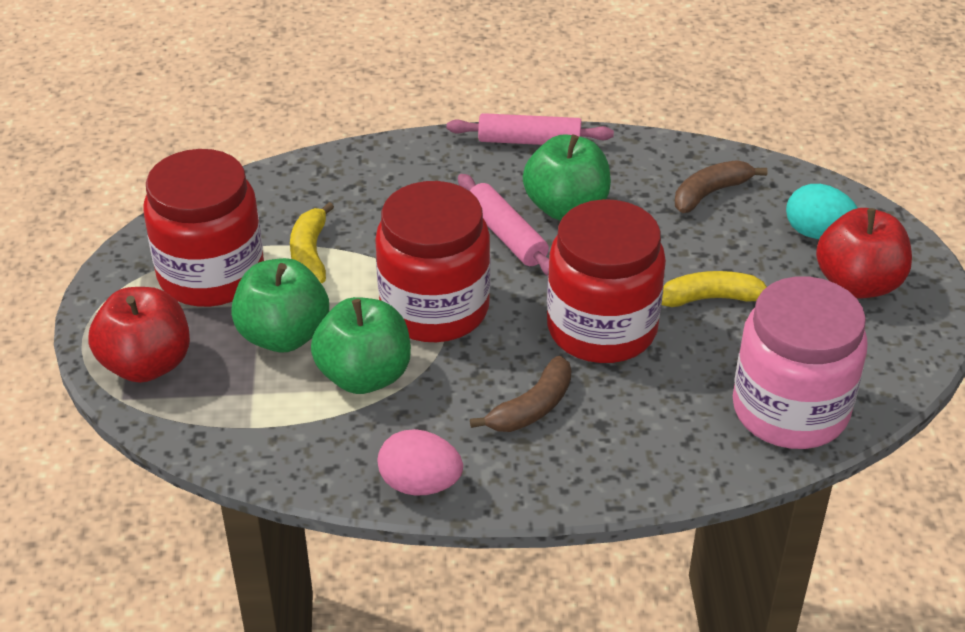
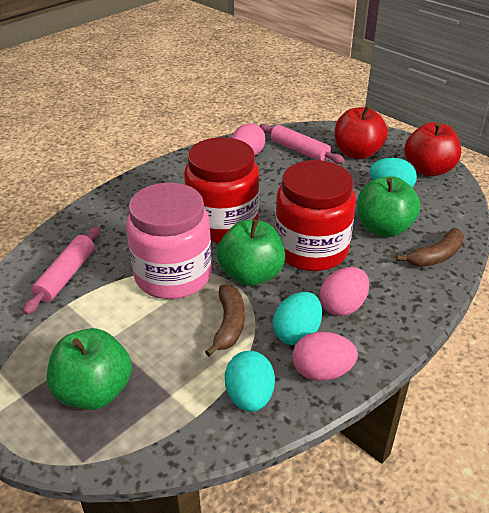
pink egg: 1 -> 3
red jar: 3 -> 2
turquoise egg: 1 -> 3
yellow banana: 2 -> 0

